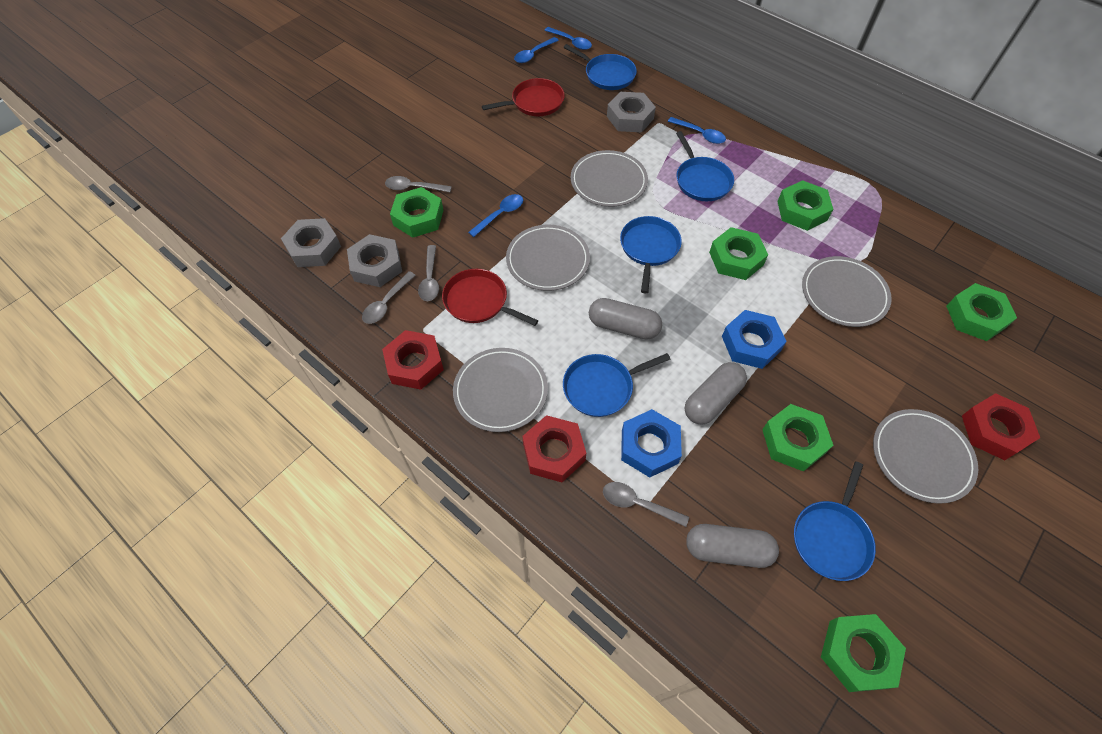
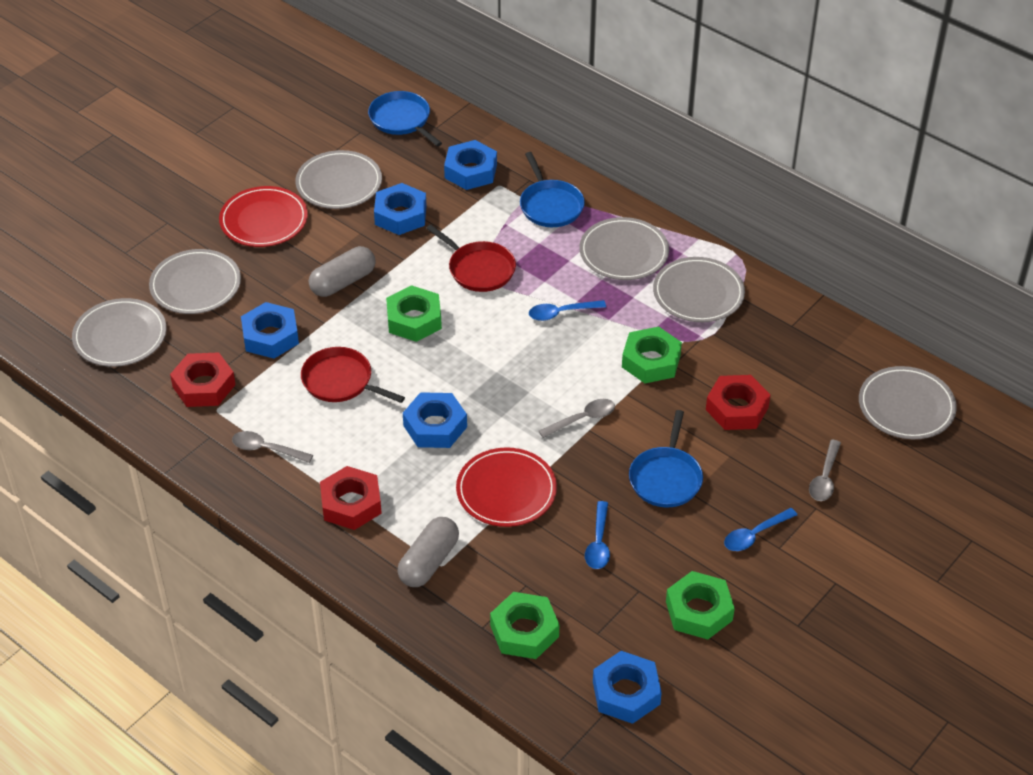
blue nut: 2 -> 5
blue pan: 5 -> 3
blue spoon: 4 -> 3
green nut: 6 -> 4
grey capsule: 3 -> 2
grey nut: 3 -> 0
grey plate: 5 -> 6
grey spoon: 4 -> 3
red plate: 0 -> 2

